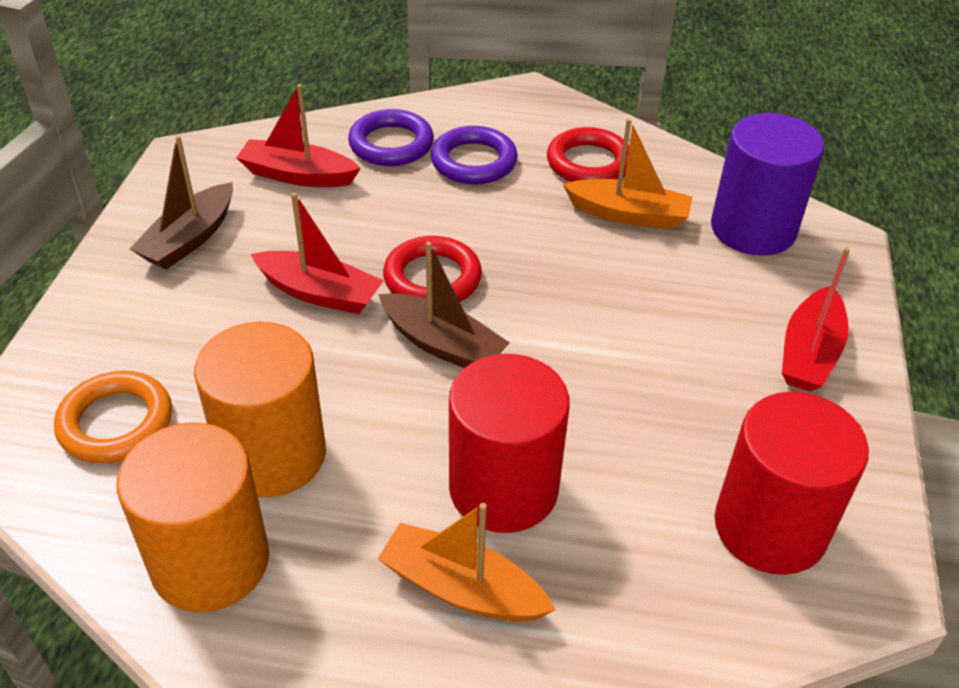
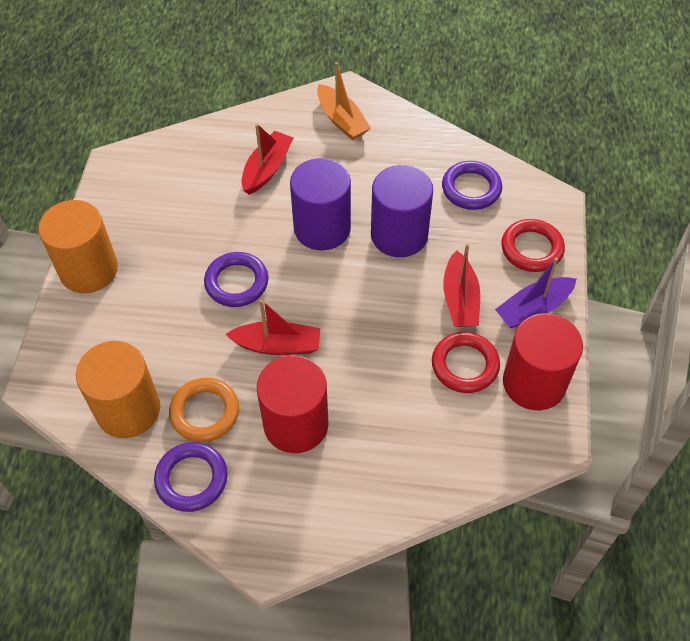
brown boat: 2 -> 0
orange boat: 2 -> 1
purple boat: 0 -> 1
purple cylinder: 1 -> 2
purple ring: 2 -> 3

